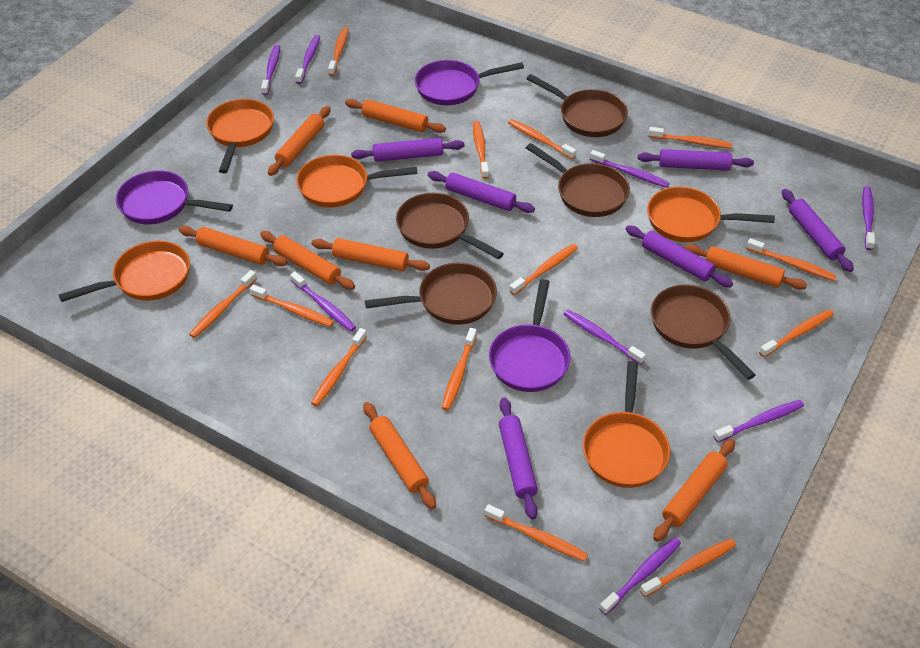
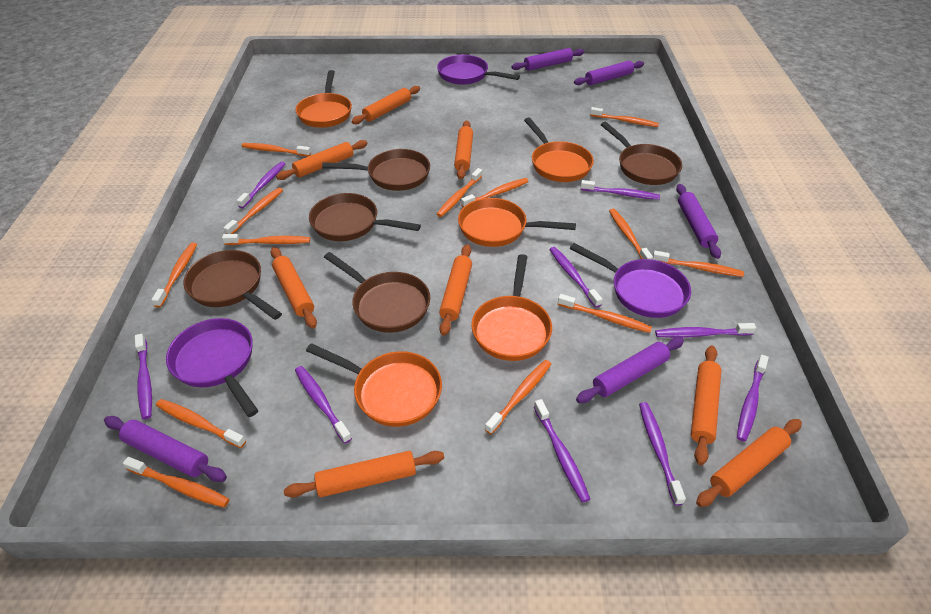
purple rolling pin: 6 -> 5
purple toothbrush: 8 -> 9

